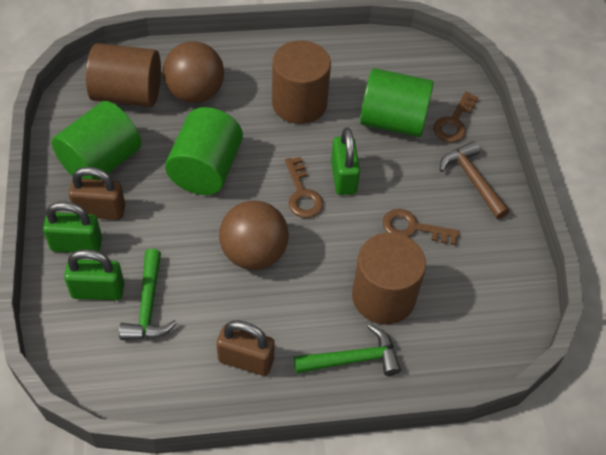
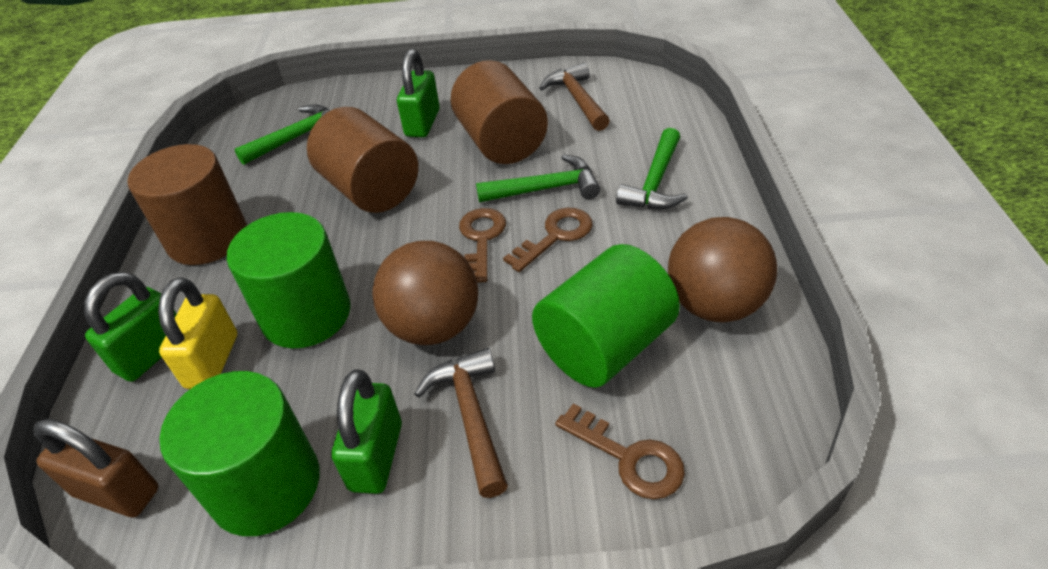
brown hammer: 1 -> 2
brown padlock: 2 -> 1
green hammer: 2 -> 3
yellow padlock: 0 -> 1

